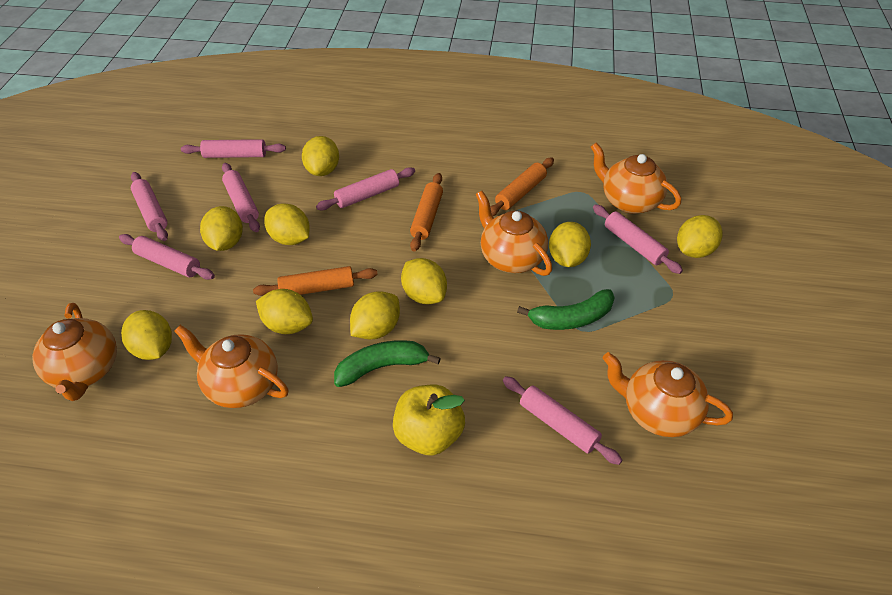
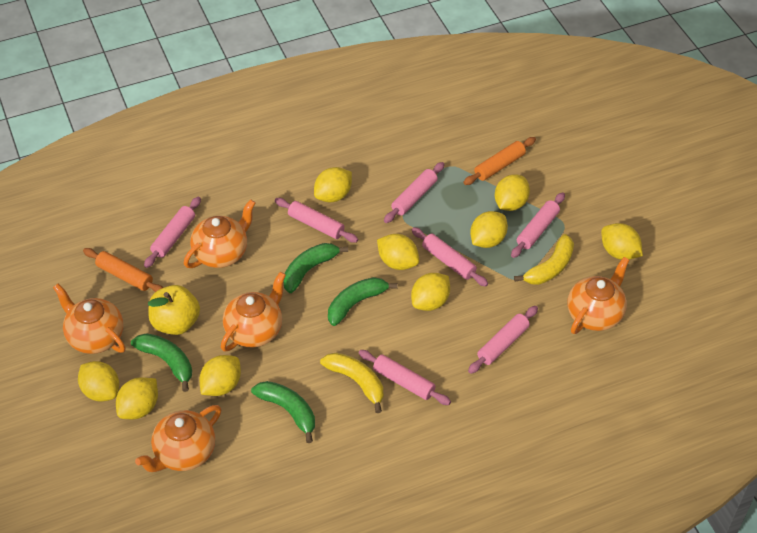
green banana: 2 -> 4
orange rolling pin: 3 -> 2
yellow banana: 0 -> 2

